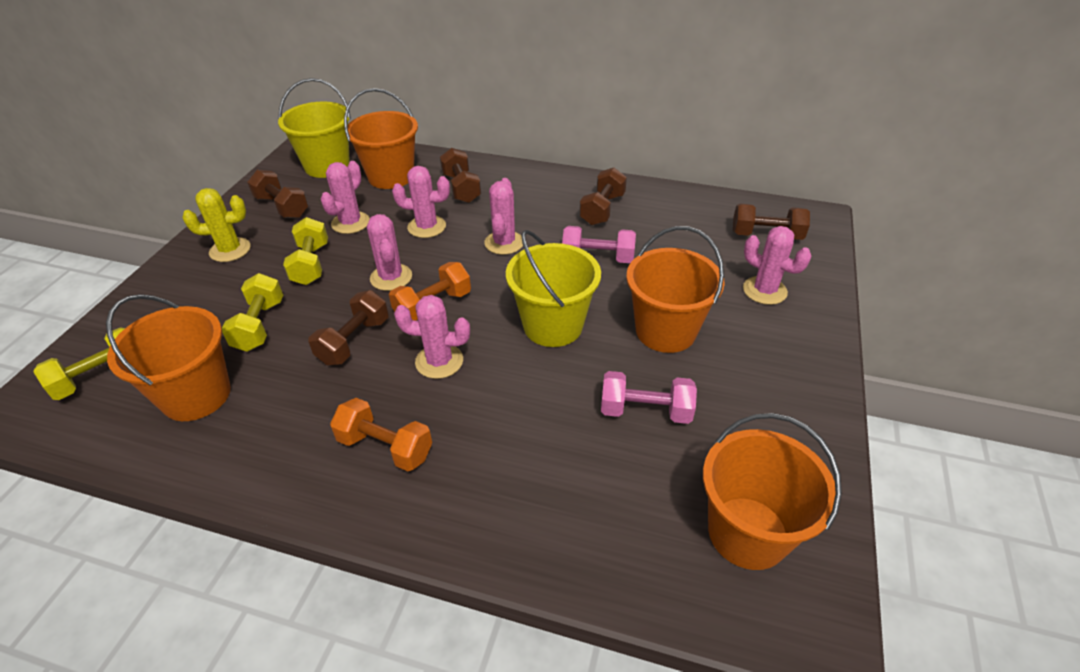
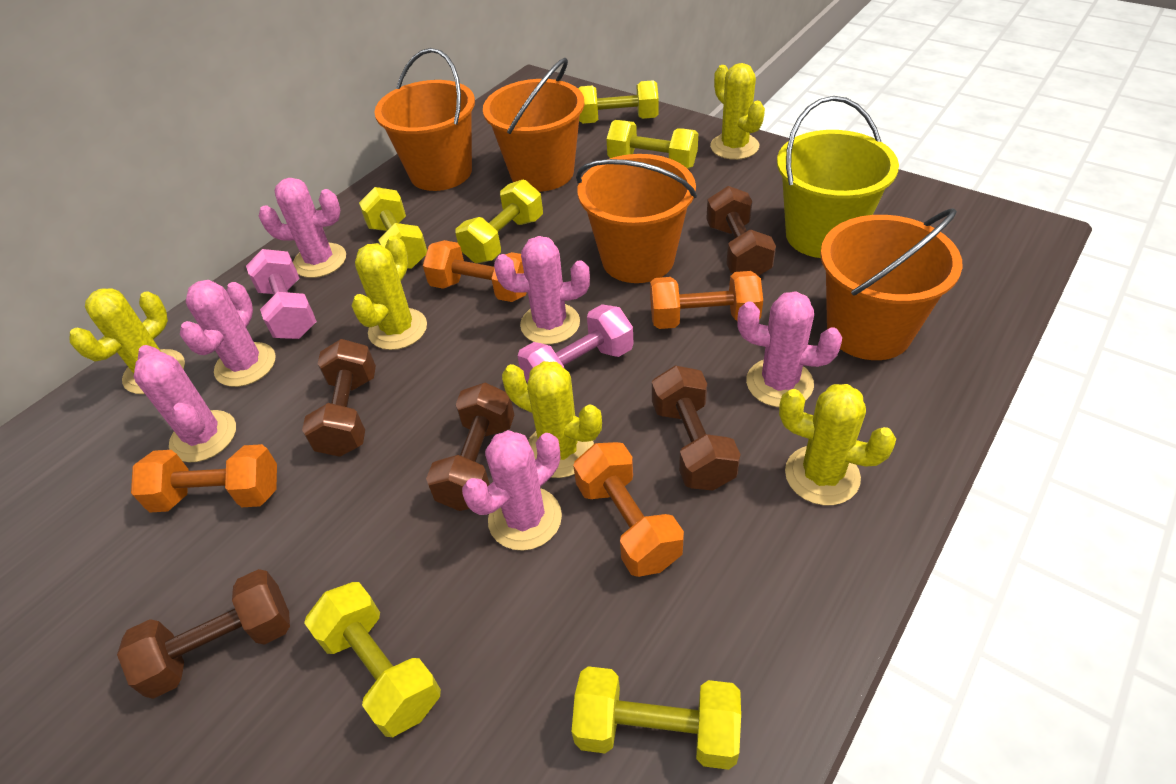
orange dumbbell: 2 -> 4
yellow bucket: 2 -> 1
yellow cactus: 1 -> 5
yellow dumbbell: 3 -> 6

